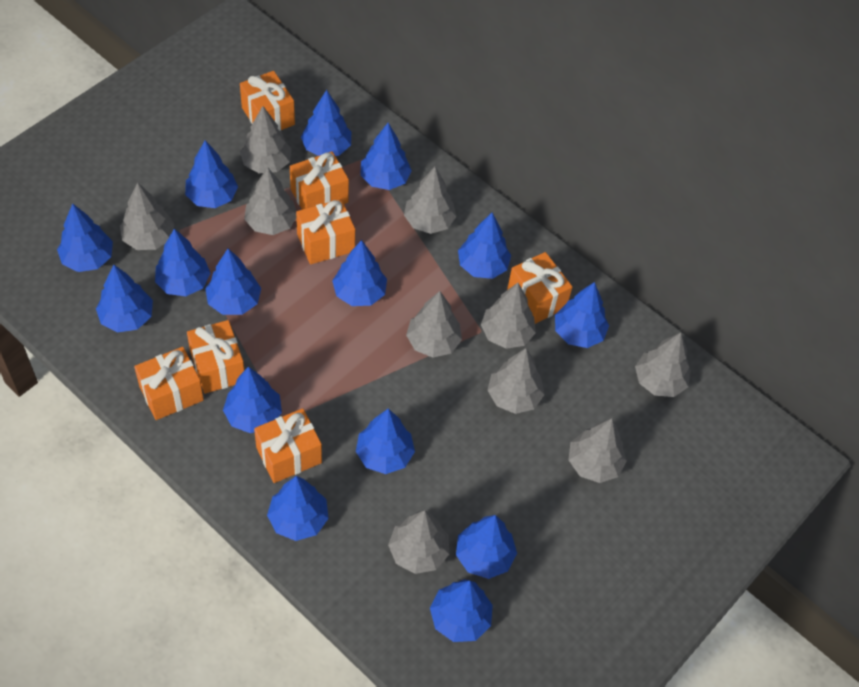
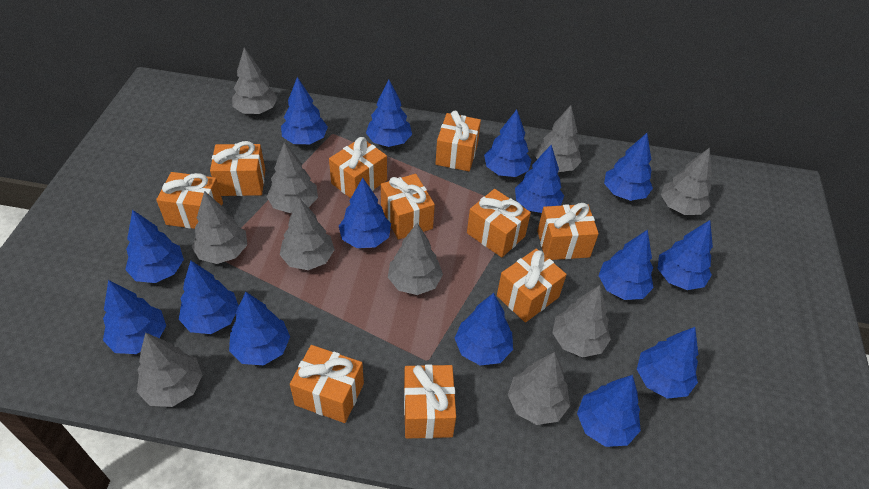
orange gift: 7 -> 10

